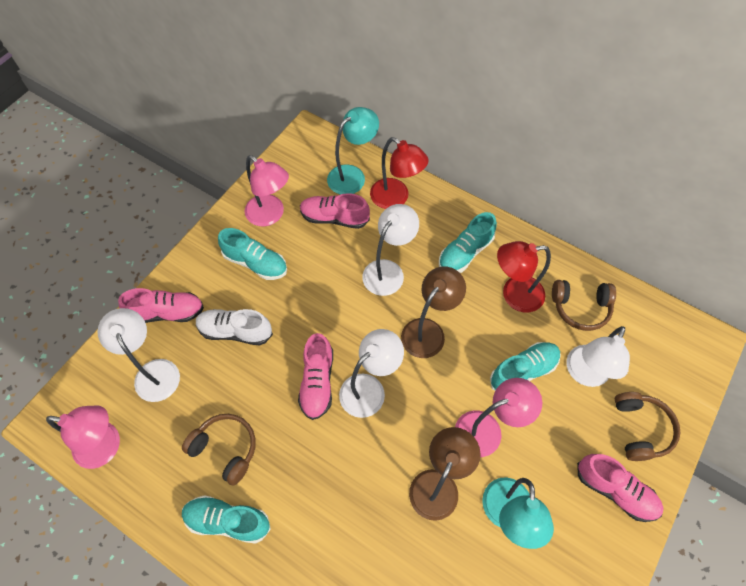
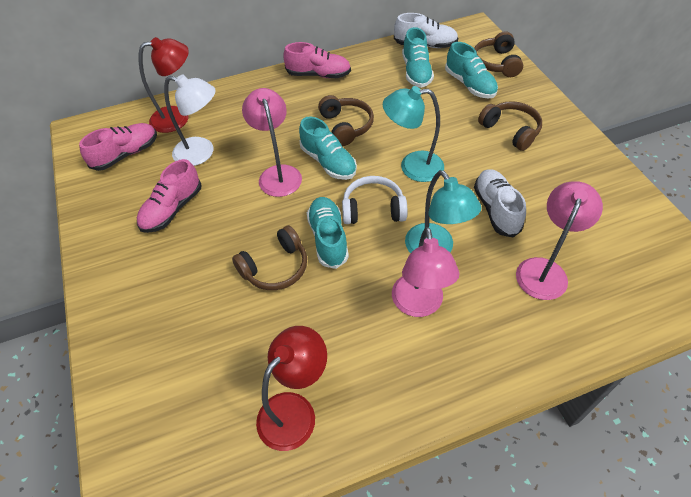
brown headphones: 3 -> 4
brown lamp: 2 -> 0
pink shoe: 4 -> 3
white headphones: 0 -> 1
white lamp: 4 -> 1
white shoe: 1 -> 2

